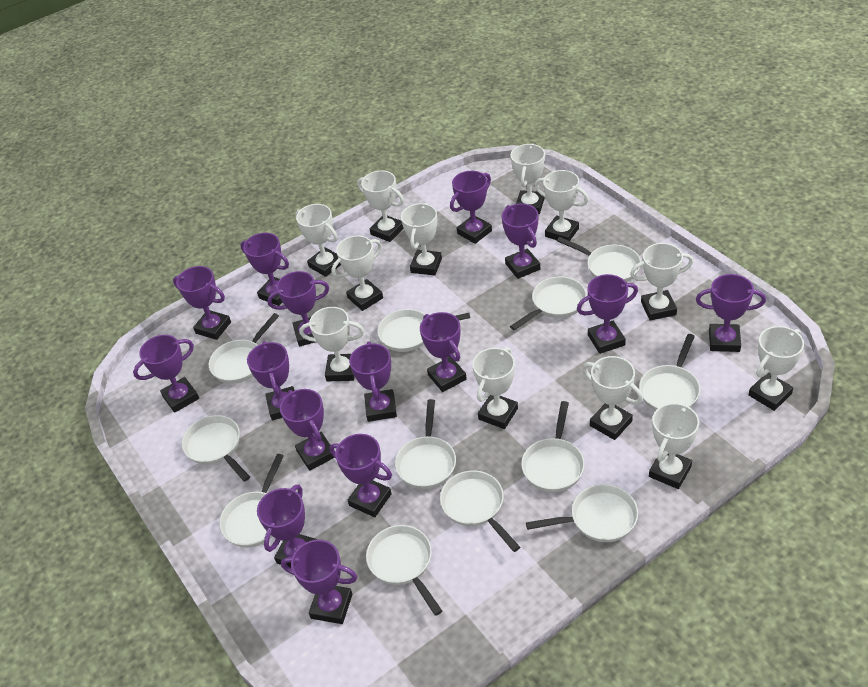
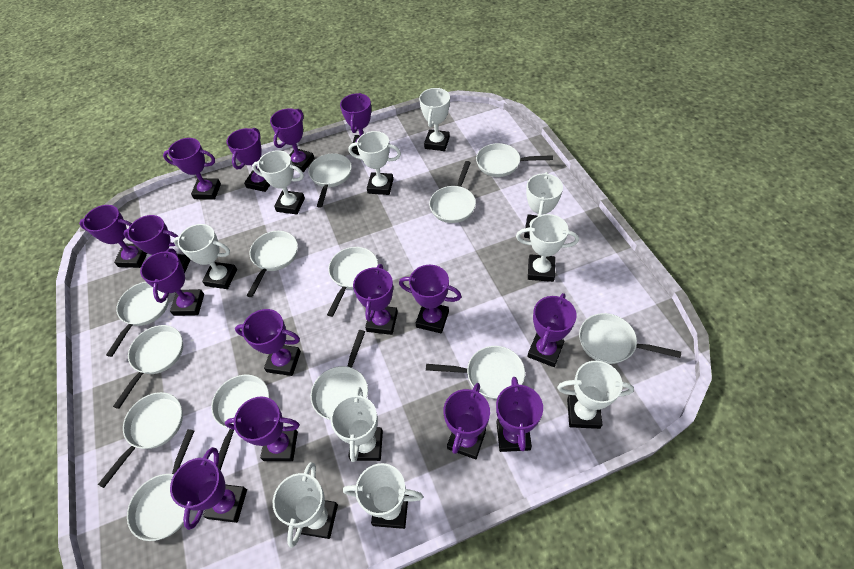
white pan: 12 -> 13
white trophy: 12 -> 10

